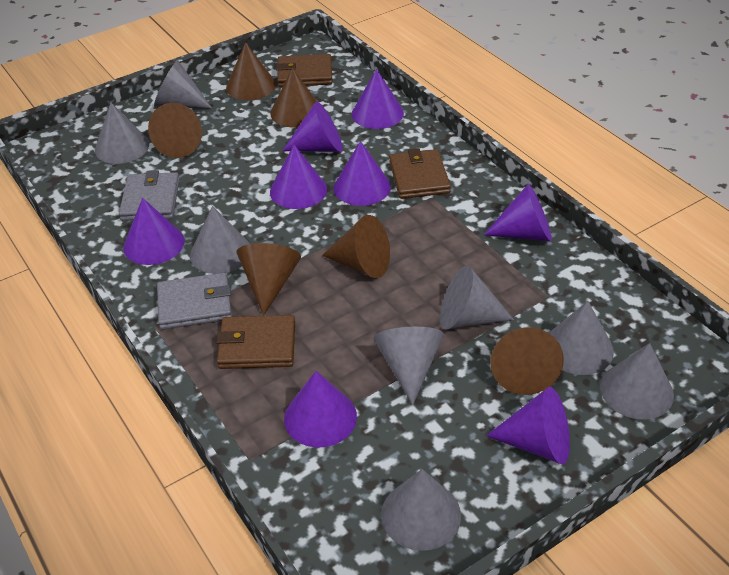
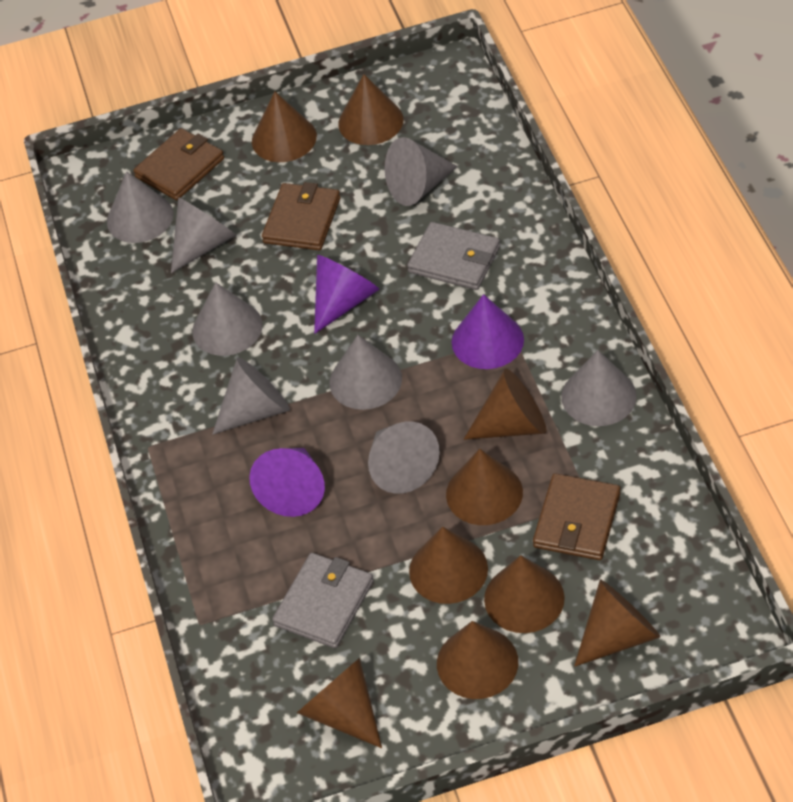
brown cone: 6 -> 9
purple cone: 8 -> 3

